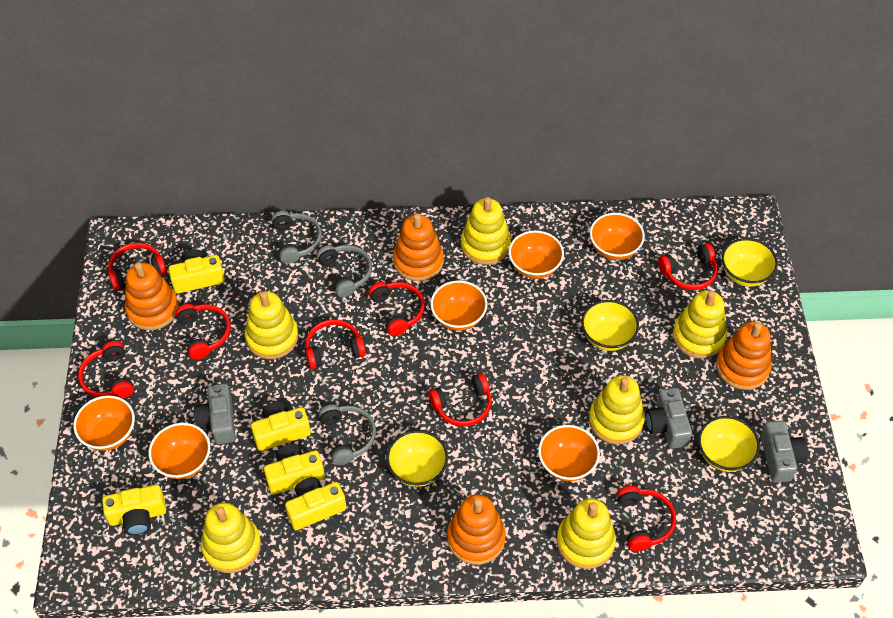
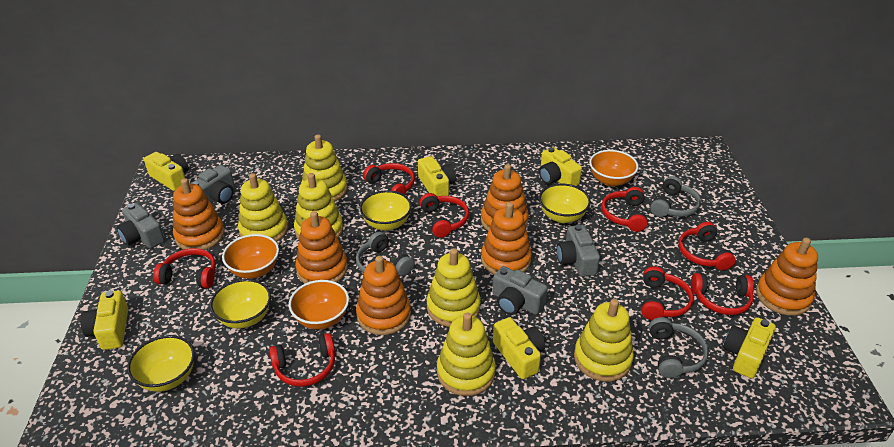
grey camera: 3 -> 4
orange bowl: 6 -> 3
orange stacking toy: 4 -> 6
yellow camera: 5 -> 6

